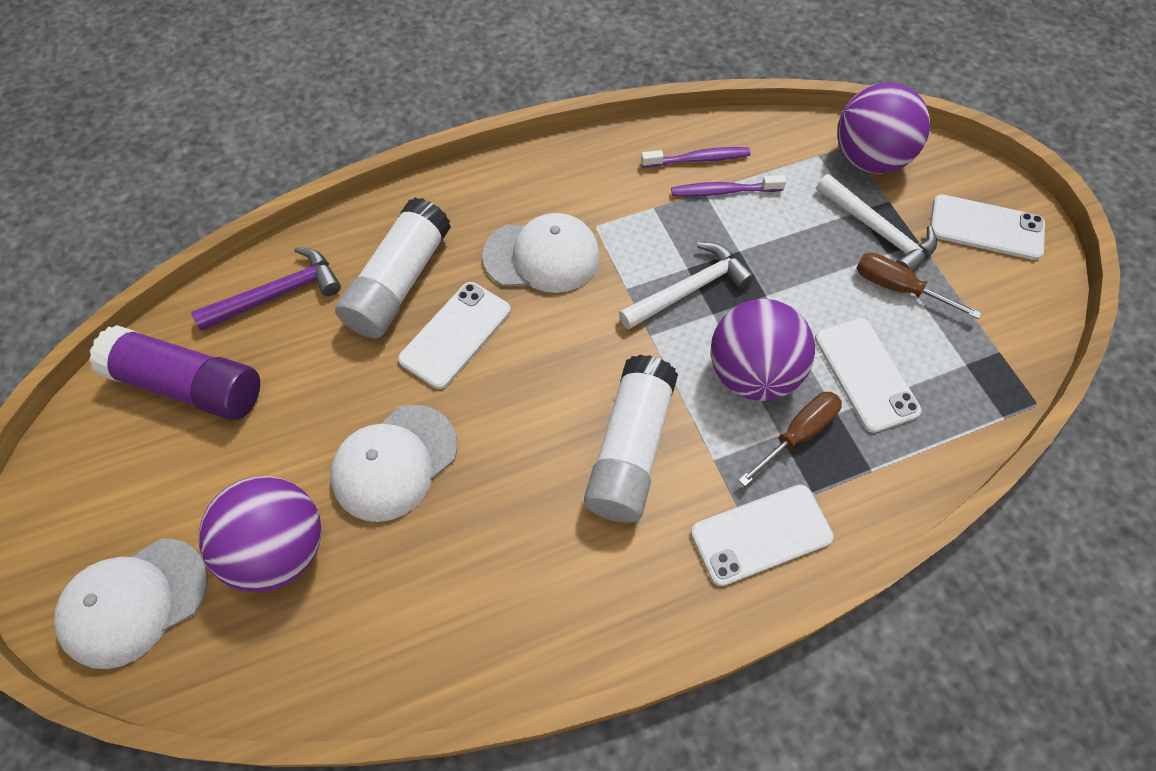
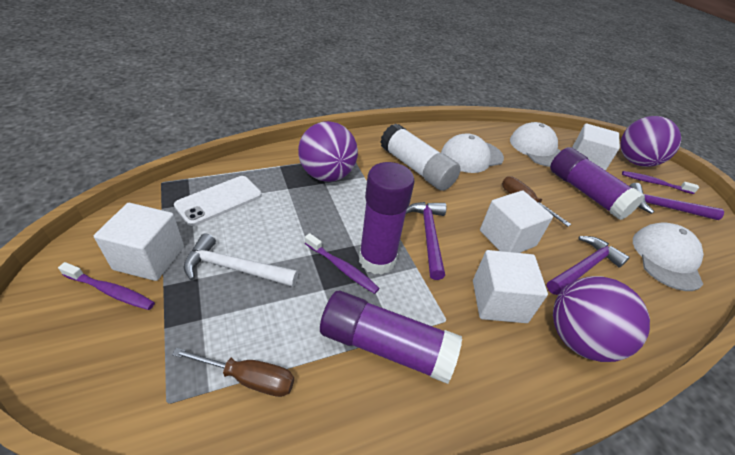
purple glue stick: 1 -> 3
purple hammer: 1 -> 3
purple toothbrush: 2 -> 3
white cube: 0 -> 4
white glue stick: 2 -> 1
white hammer: 2 -> 1
white phone: 4 -> 1

